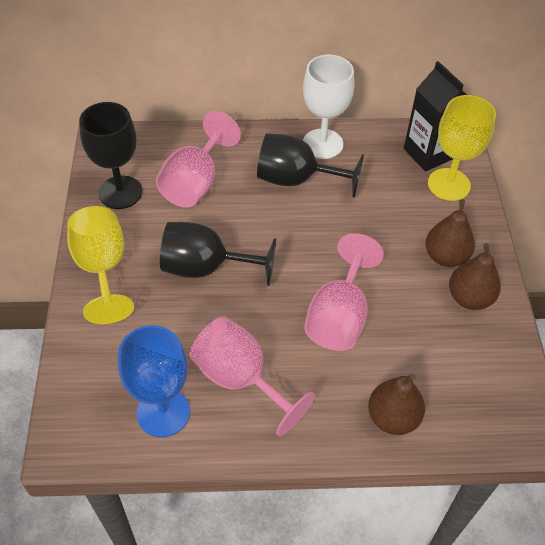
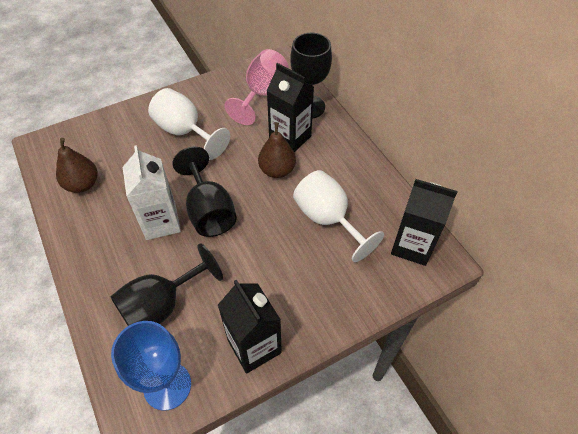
black carton: 1 -> 3
brown pear: 3 -> 2
pink goblet: 3 -> 1
white carton: 0 -> 1
white goblet: 1 -> 2
yellow goblet: 2 -> 0

